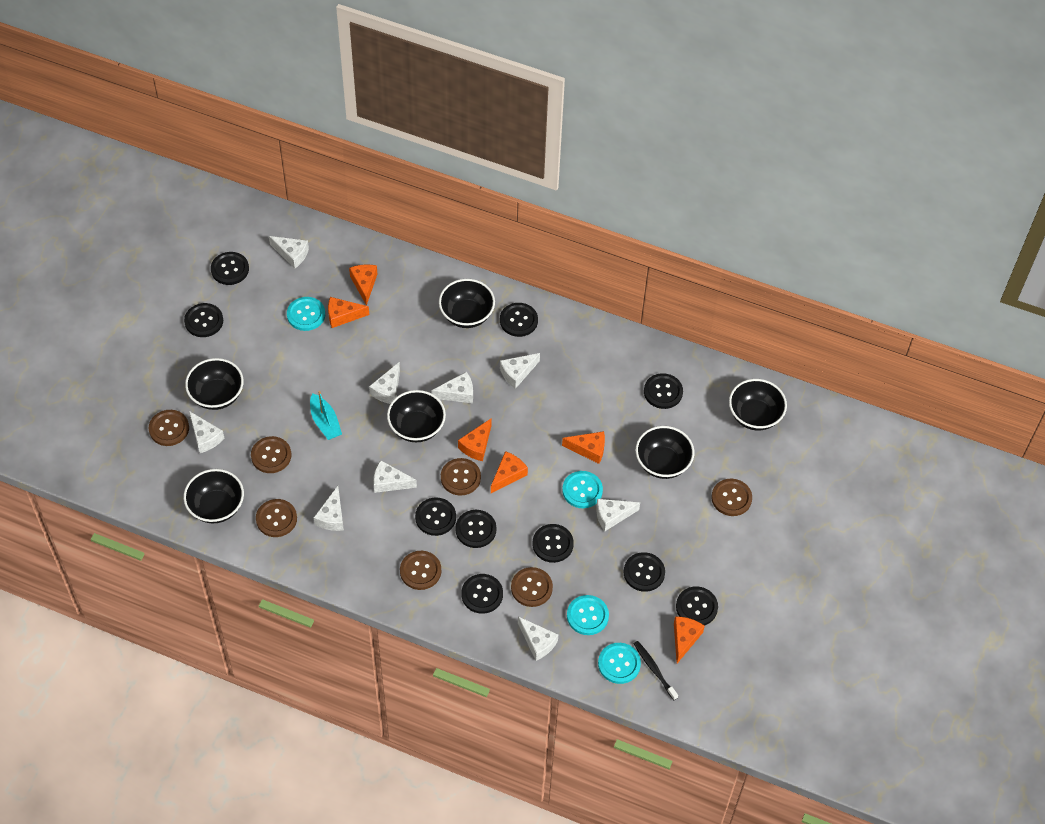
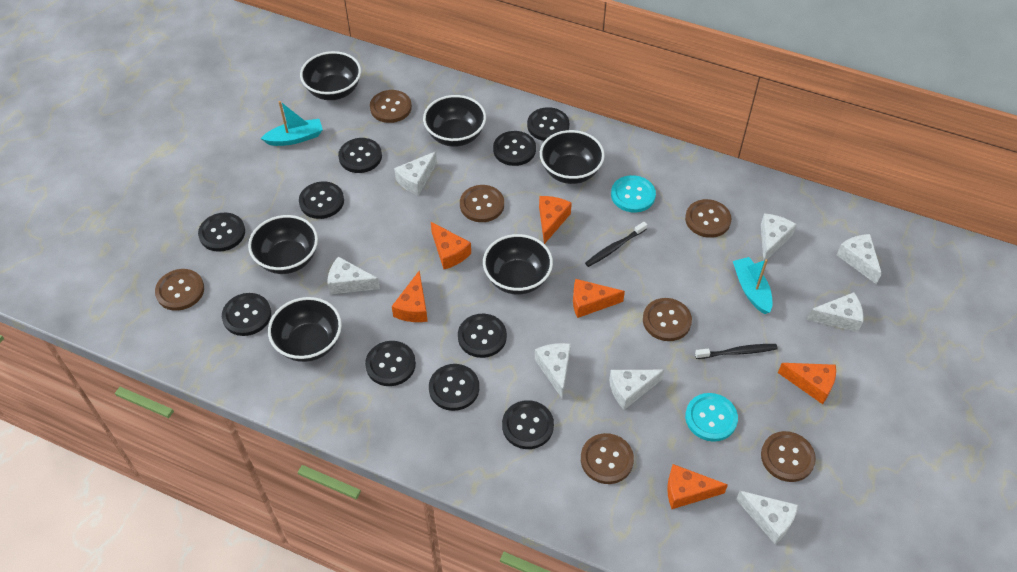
black toothbrush: 1 -> 2
turquoise boat: 1 -> 2
turquoise button: 4 -> 2
white cheese: 9 -> 8

